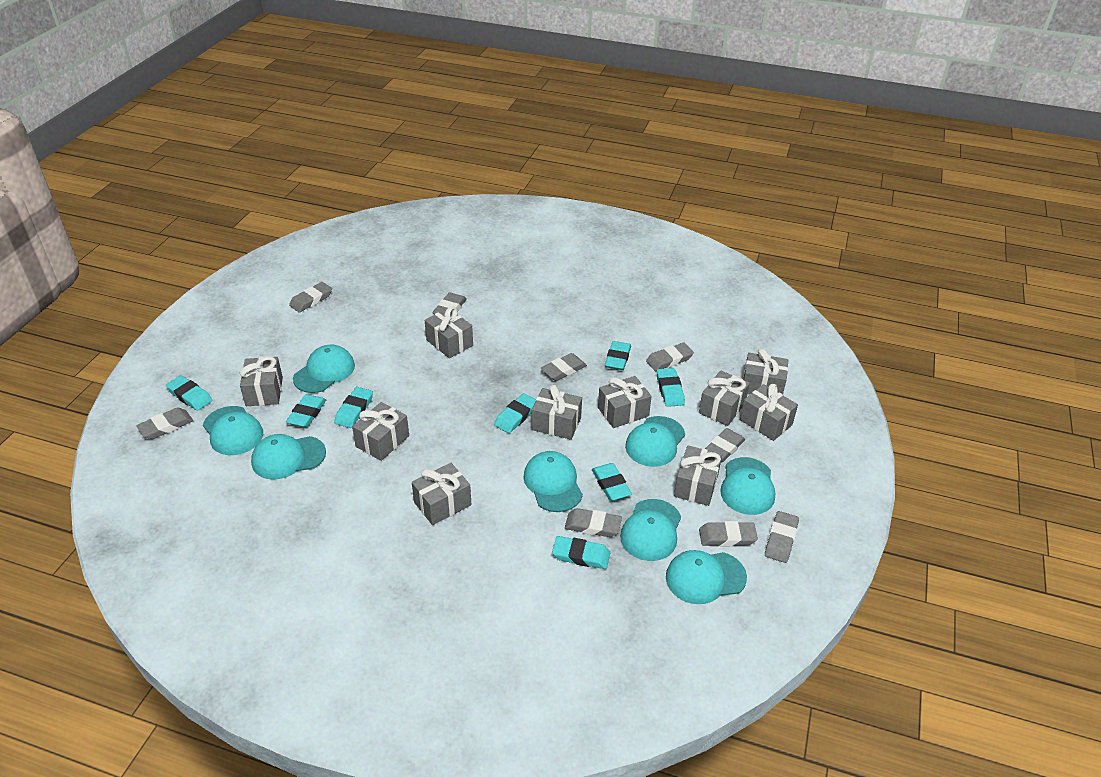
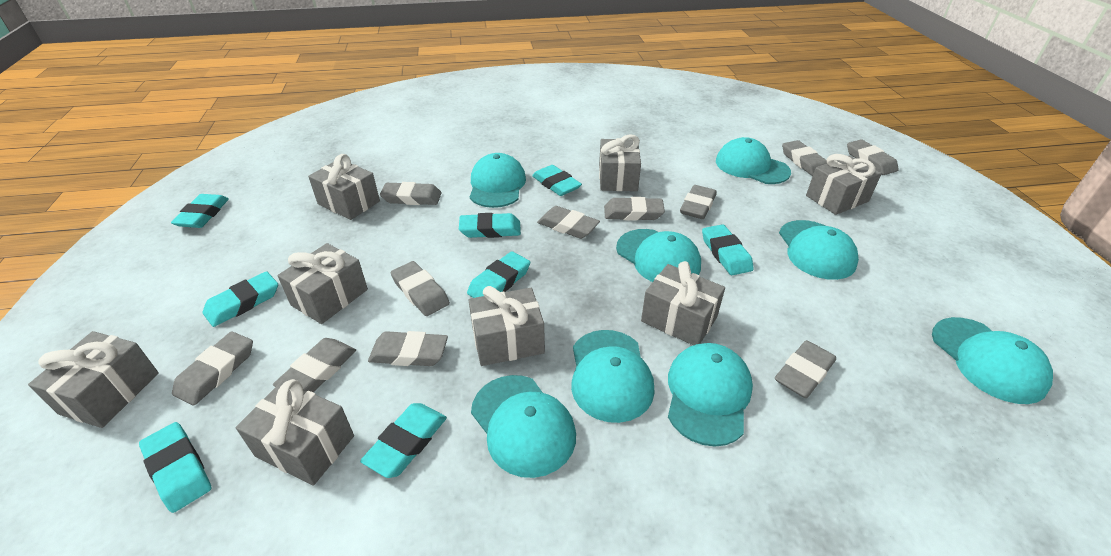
grey eraser: 9 -> 11
grey gift: 10 -> 8

